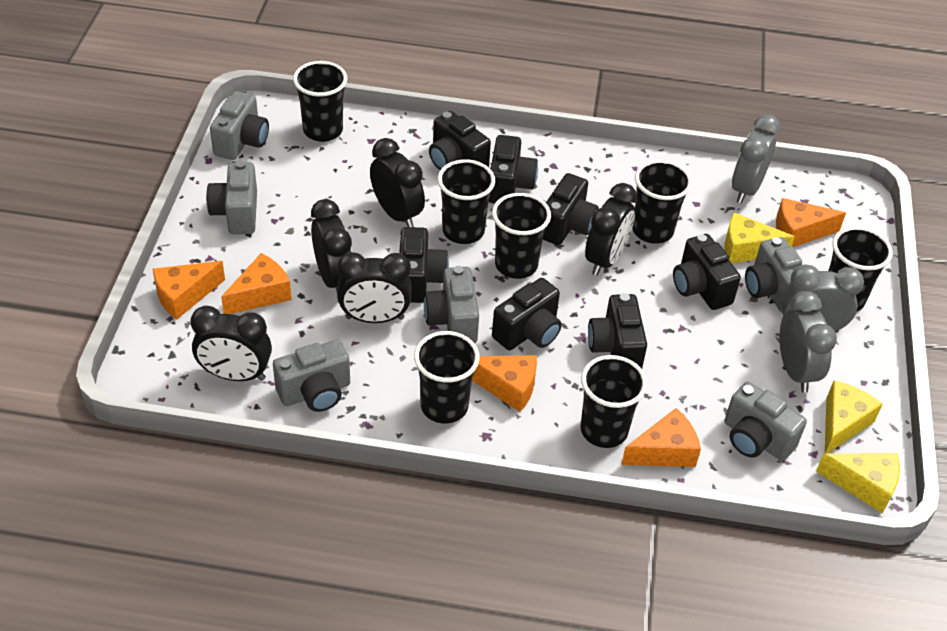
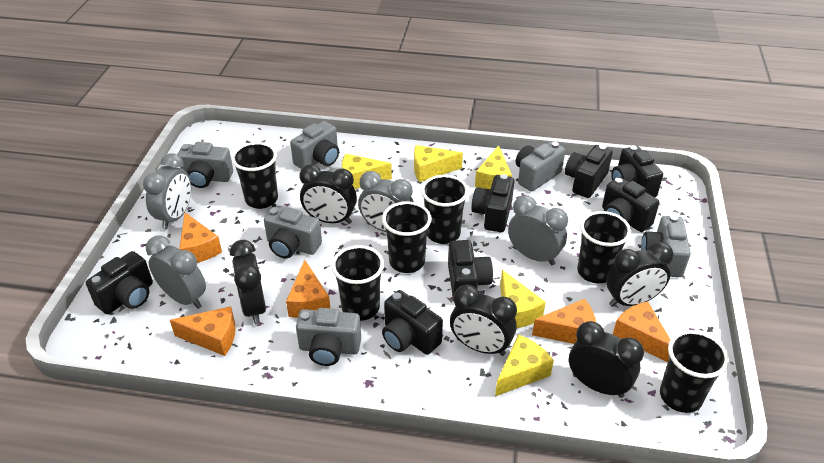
black cup: 7 -> 6
grey clock: 3 -> 4
yellow cheese: 3 -> 5

